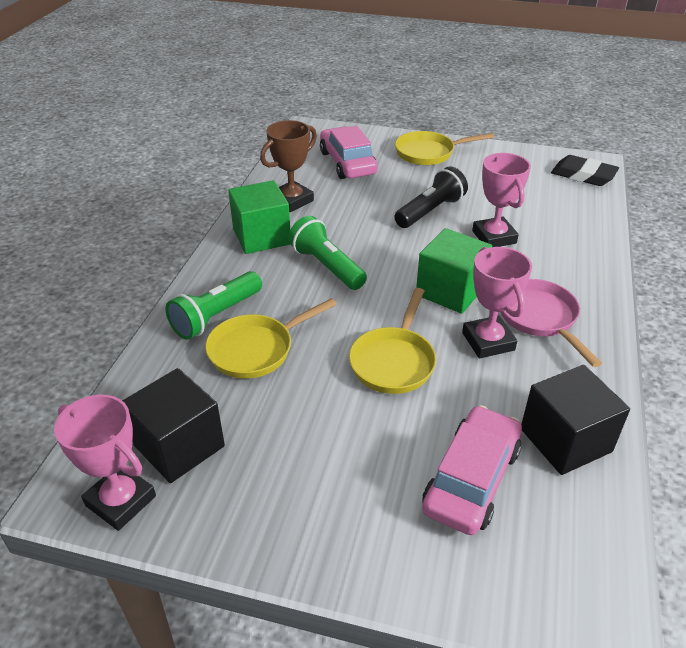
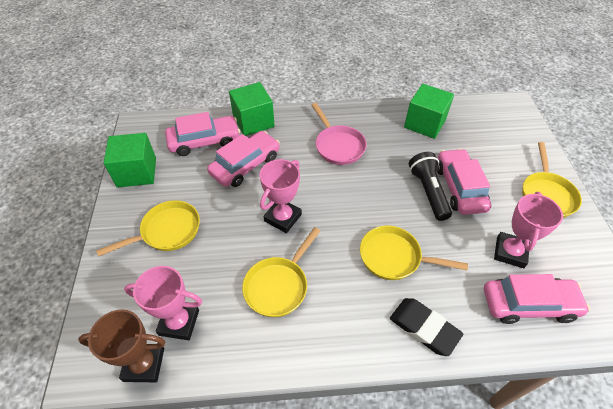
black cube: 2 -> 0
green cube: 2 -> 3
green flashlight: 2 -> 0
pink car: 2 -> 4
yellow pan: 3 -> 4

